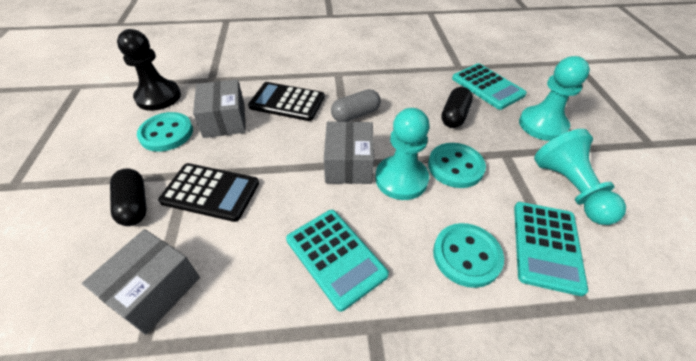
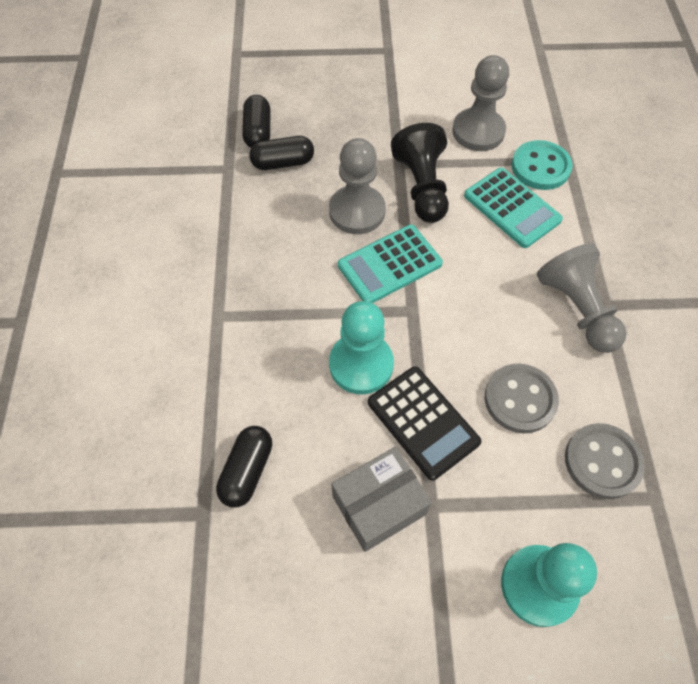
black calculator: 2 -> 1
black capsule: 2 -> 3
grey box: 3 -> 1
grey button: 0 -> 2
grey capsule: 1 -> 0
grey pawn: 0 -> 3
turquoise button: 3 -> 1
turquoise calculator: 3 -> 2
turquoise pawn: 3 -> 2

